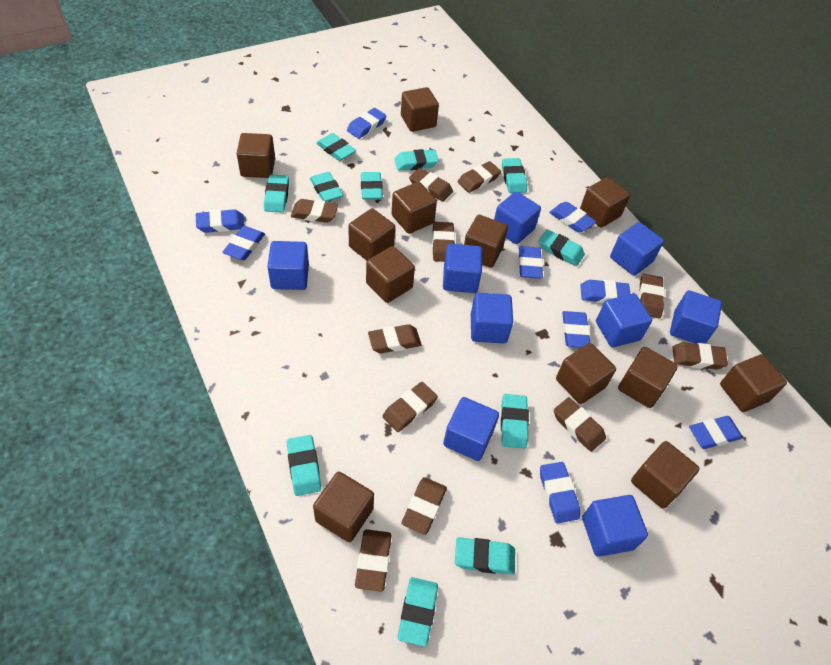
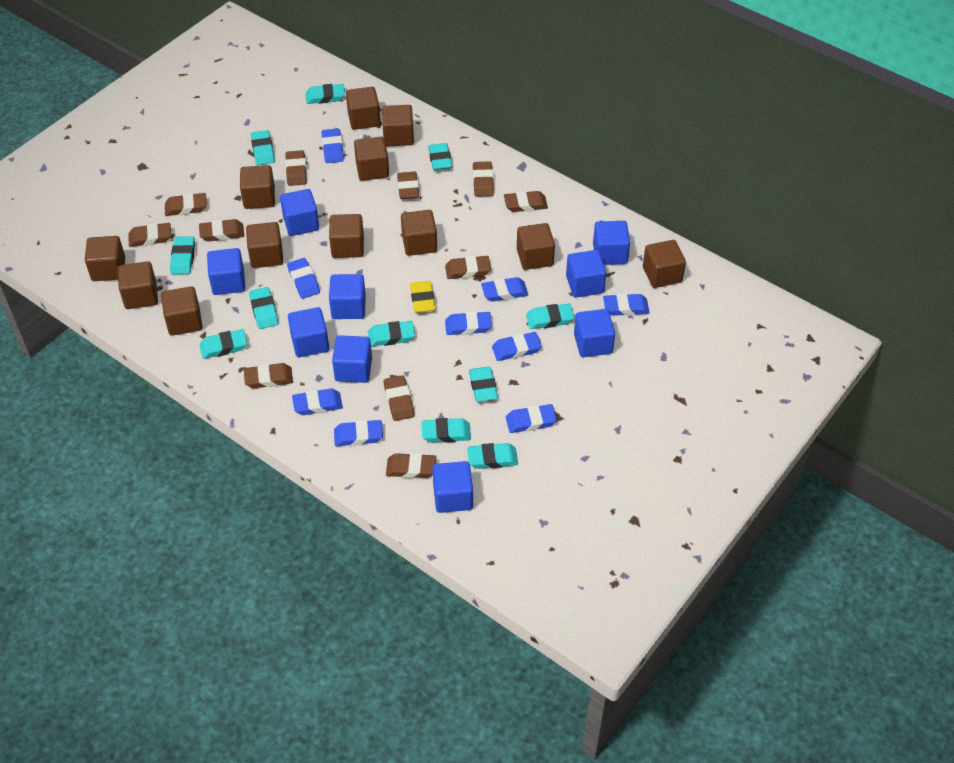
yellow eraser: 0 -> 1

